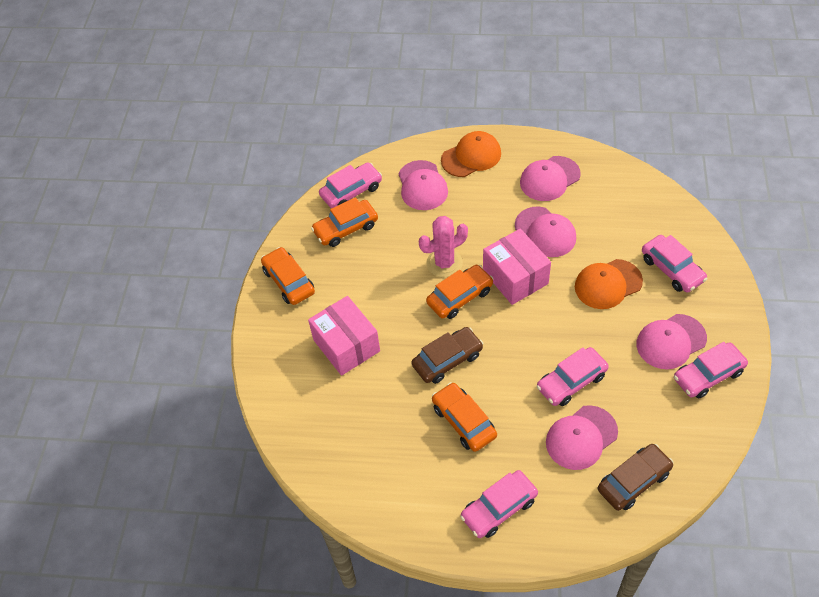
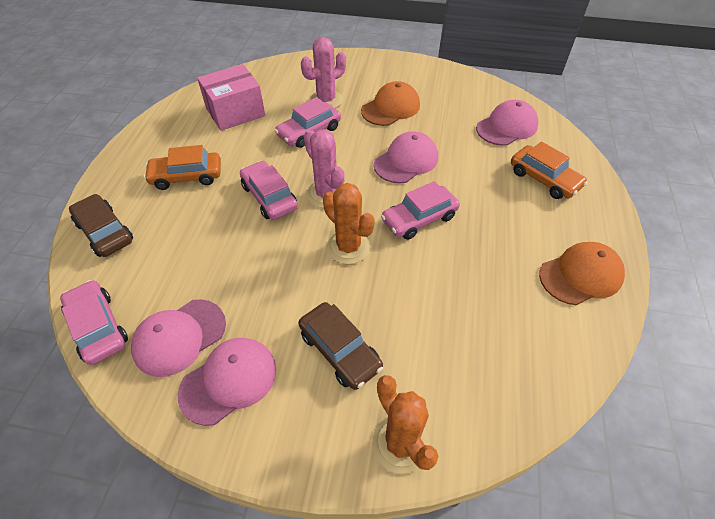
orange cactus: 0 -> 2
orange car: 4 -> 2
pink box: 2 -> 1
pink cactus: 1 -> 2
pink cap: 5 -> 4
pink car: 5 -> 4

